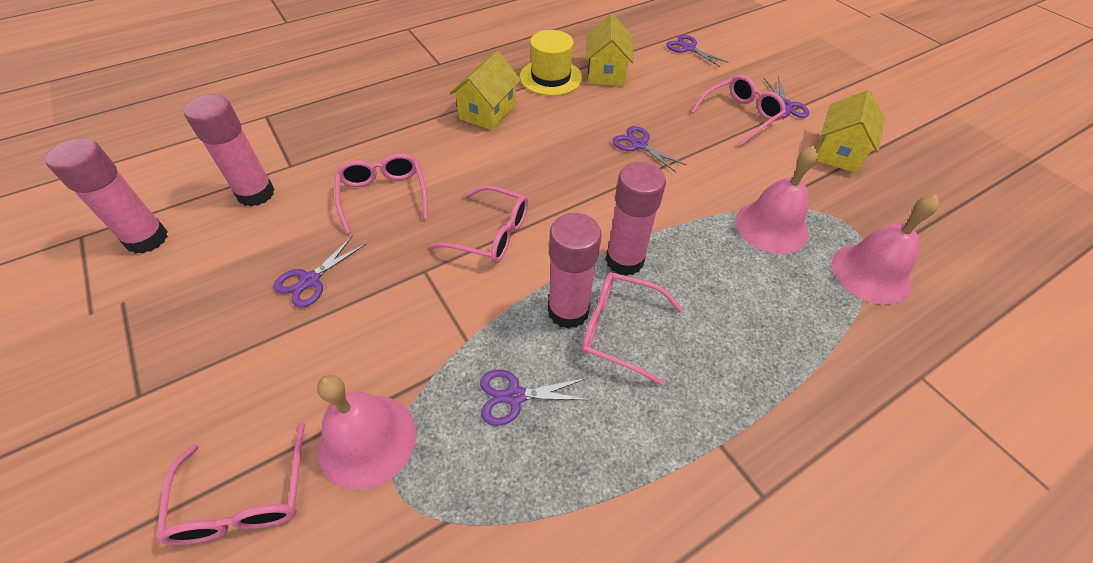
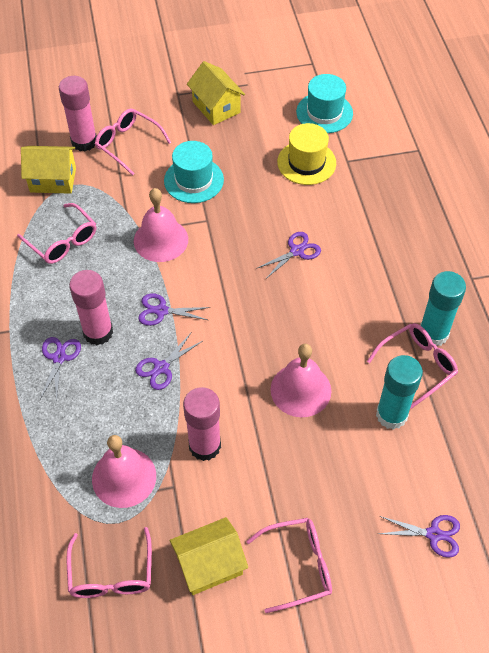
pink glue stick: 4 -> 3
turquoise glue stick: 0 -> 2
turquoise hat: 0 -> 2

